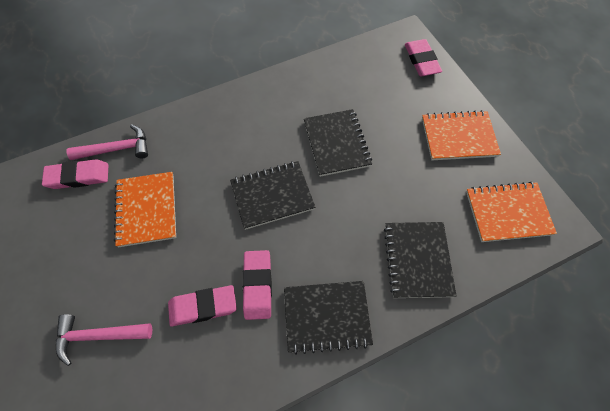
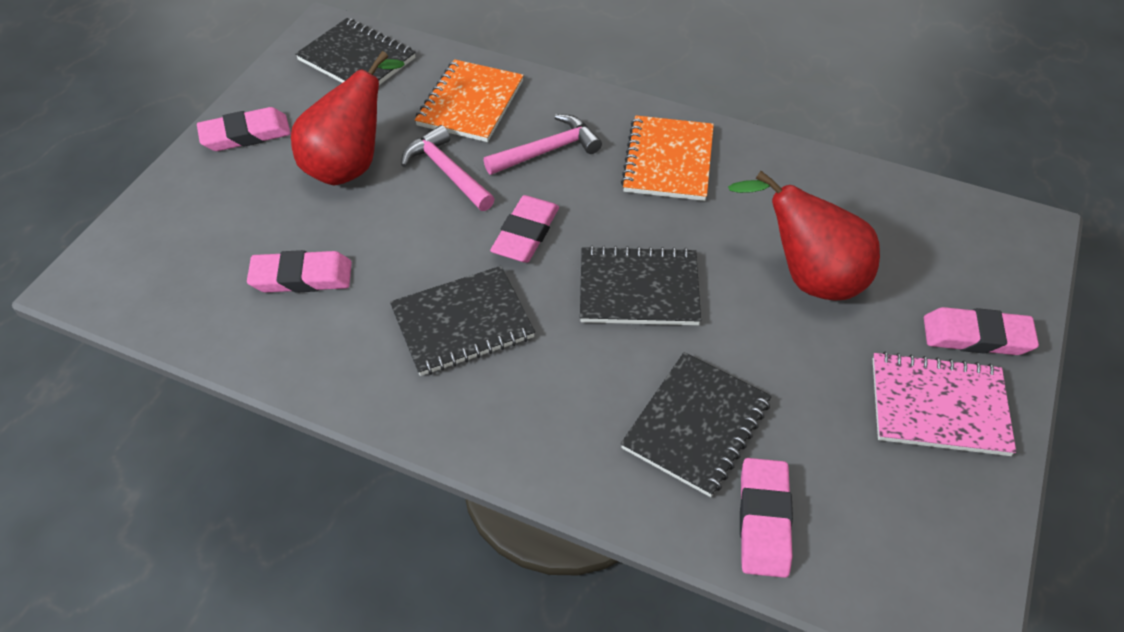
orange notebook: 3 -> 2
pink eraser: 4 -> 5
pink notebook: 0 -> 1
red pear: 0 -> 2

